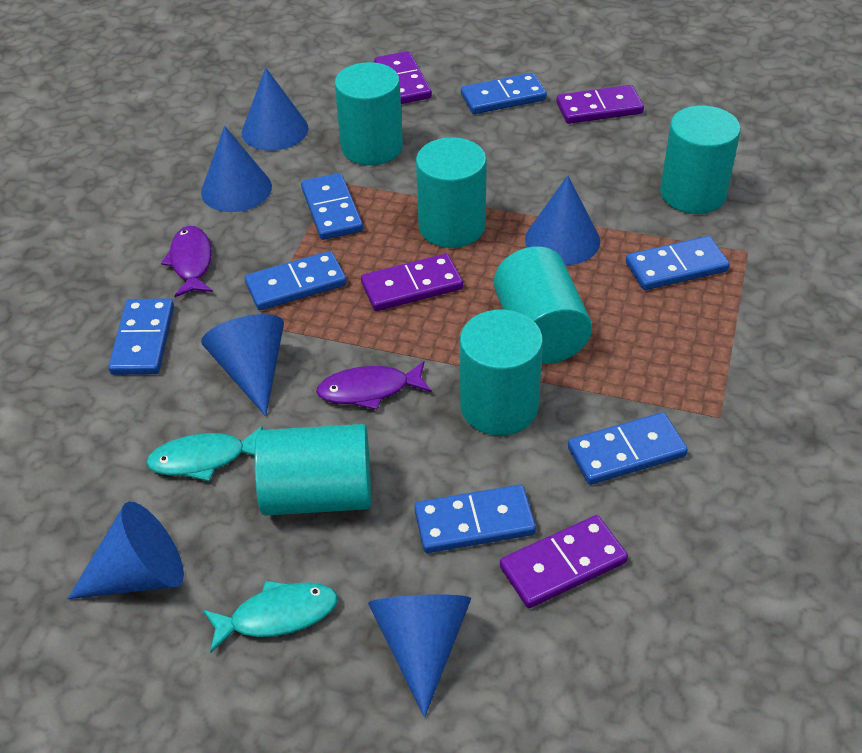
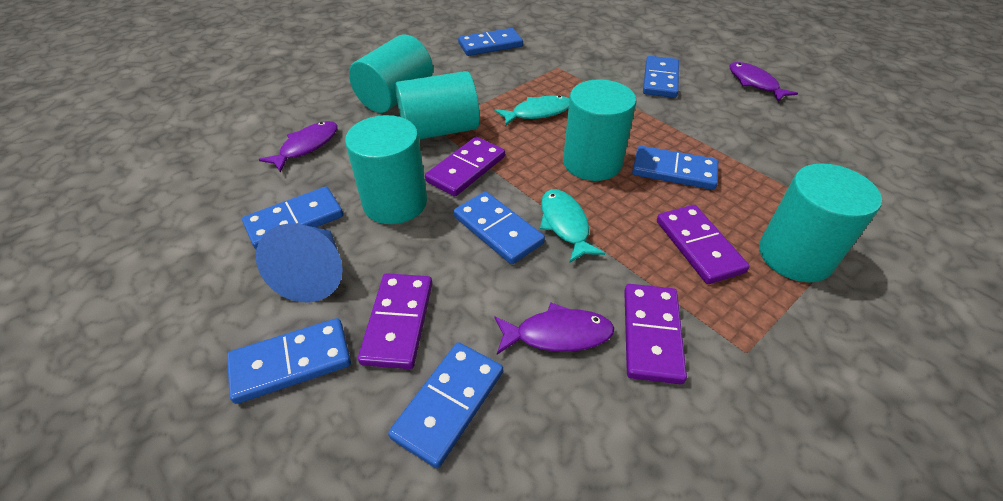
blue cone: 6 -> 1
purple fish: 2 -> 3
turquoise cylinder: 6 -> 5

